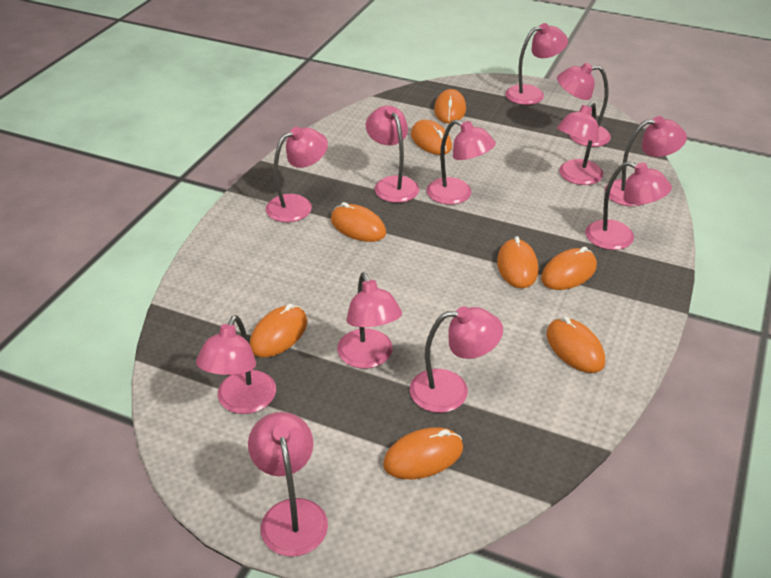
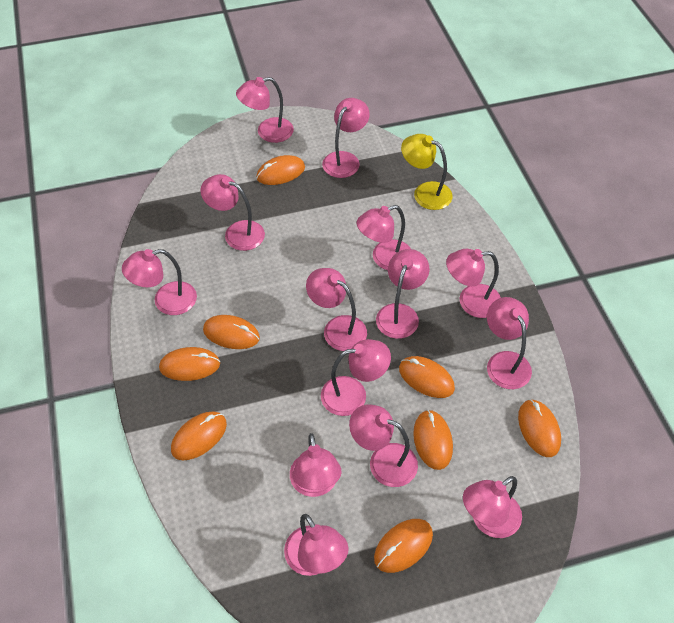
pink lamp: 12 -> 14
yellow lamp: 0 -> 1

